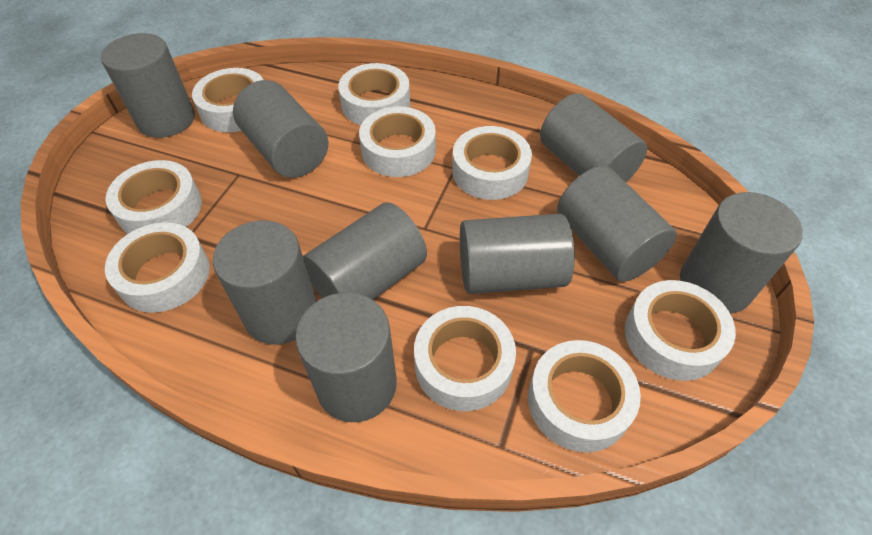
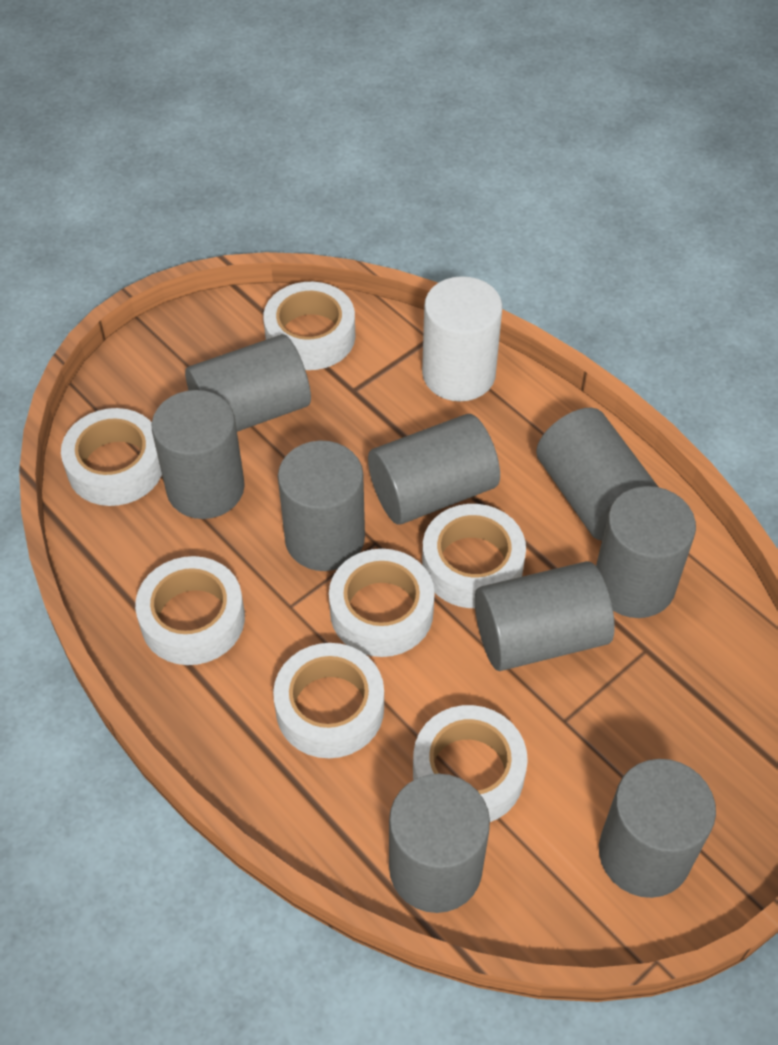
white cylinder: 0 -> 1
white tape: 9 -> 7

